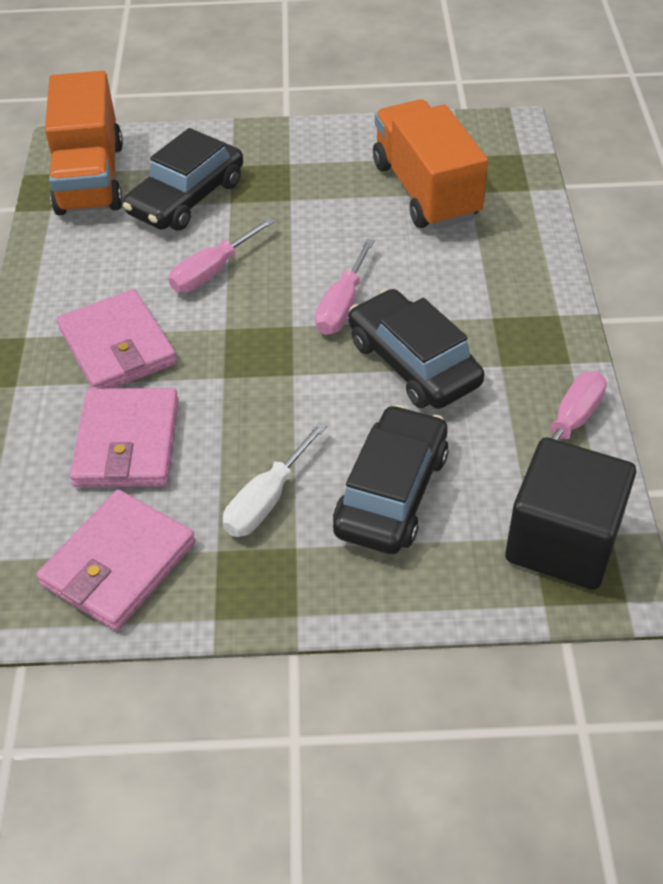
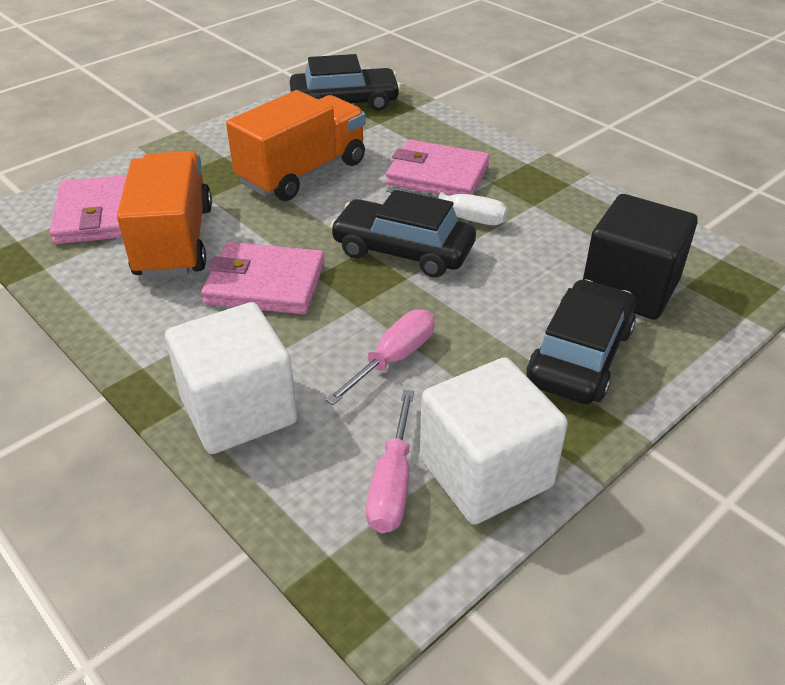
pink screwdriver: 3 -> 2
white cube: 0 -> 2

